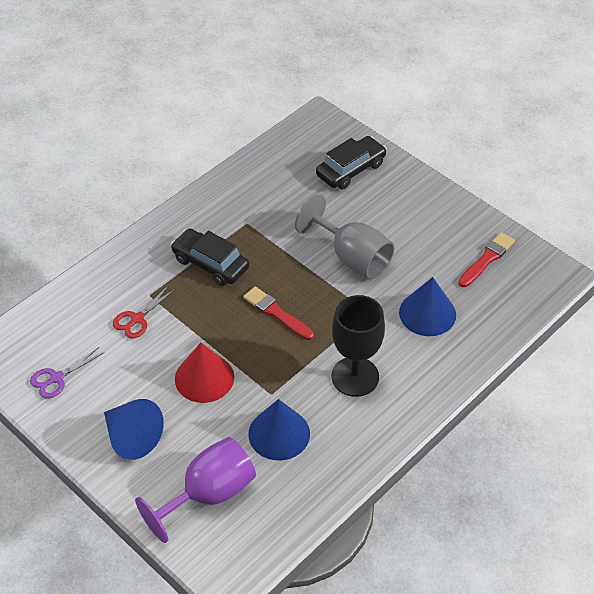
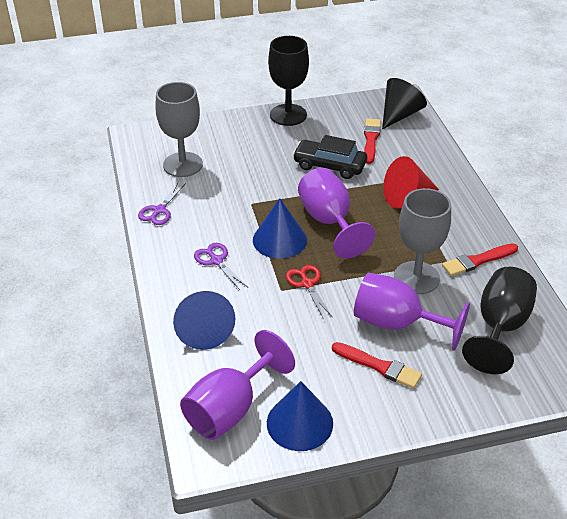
black car: 2 -> 1
black cone: 0 -> 1
black goblet: 1 -> 2
grey goblet: 1 -> 2
purple goblet: 1 -> 3
purple scissors: 1 -> 2
red brush: 2 -> 3

